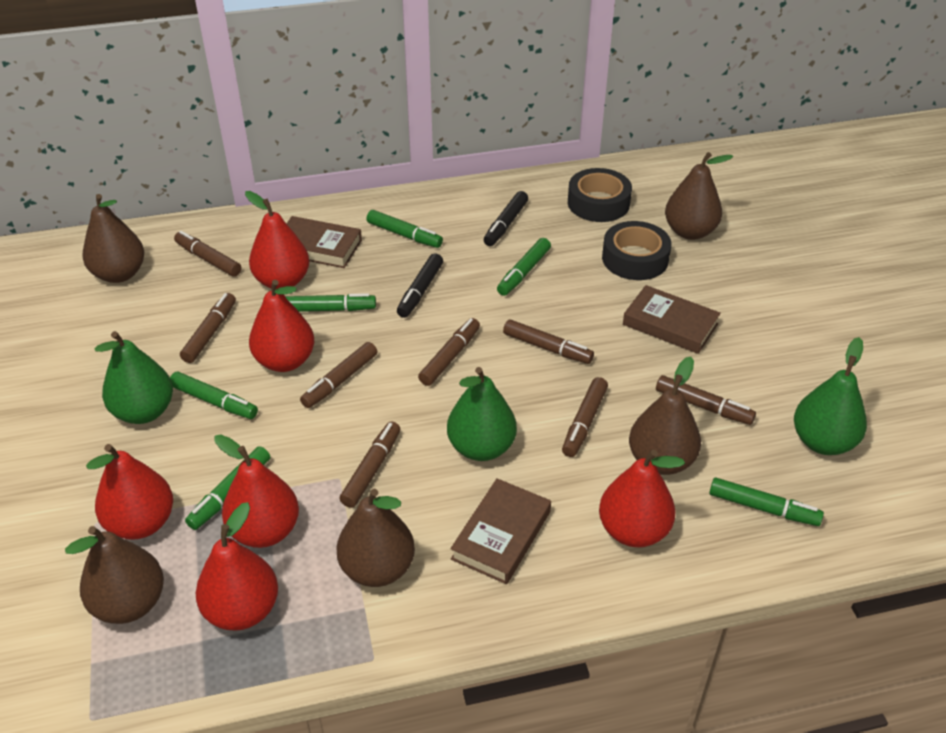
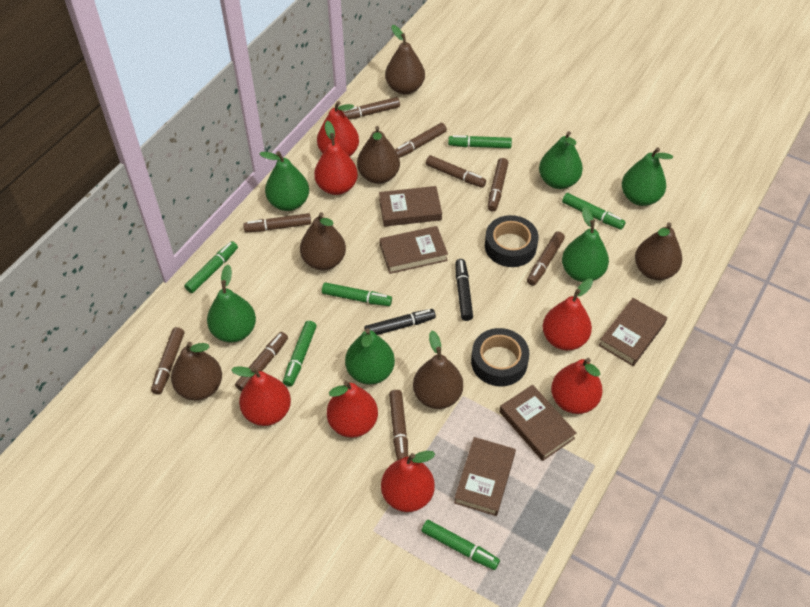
brown book: 3 -> 5
brown marker: 8 -> 9
brown pear: 5 -> 6
green pear: 3 -> 6
red pear: 6 -> 7

